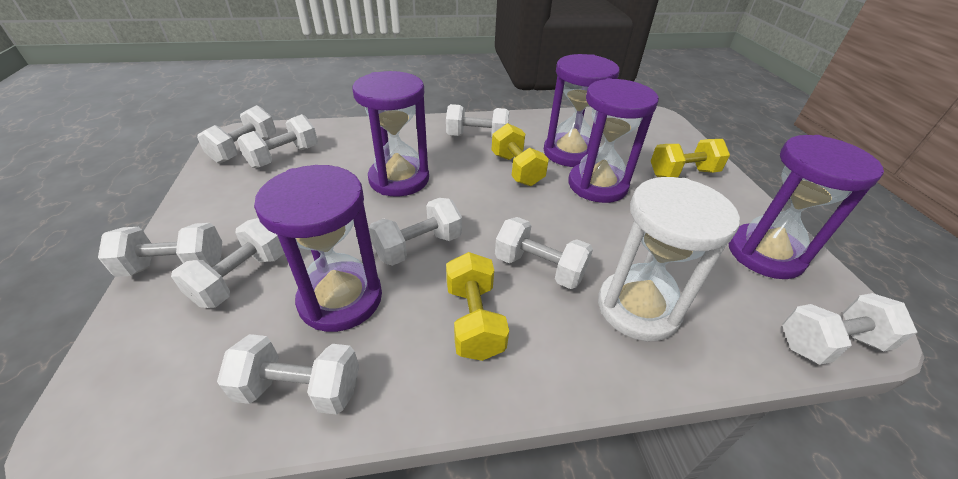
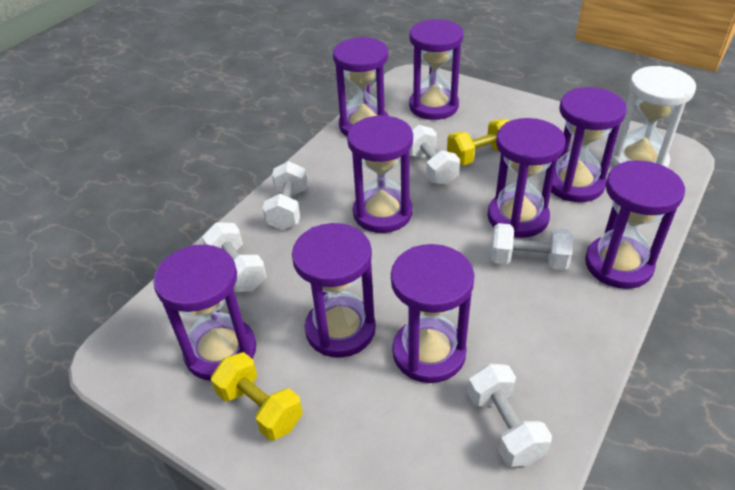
purple hourglass: 5 -> 9
white dumbbell: 9 -> 5
yellow dumbbell: 3 -> 2

